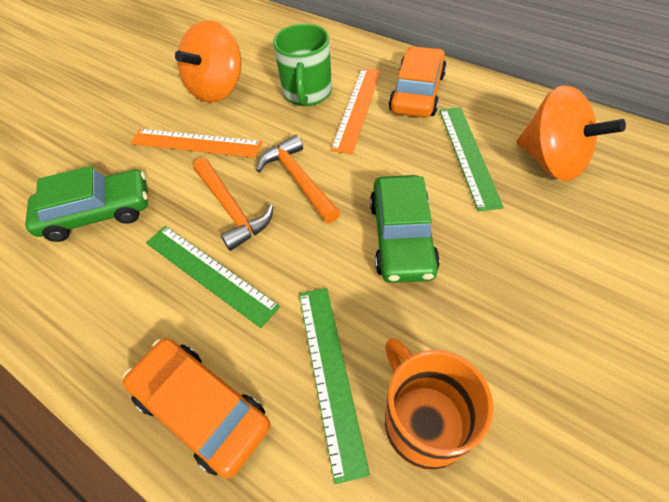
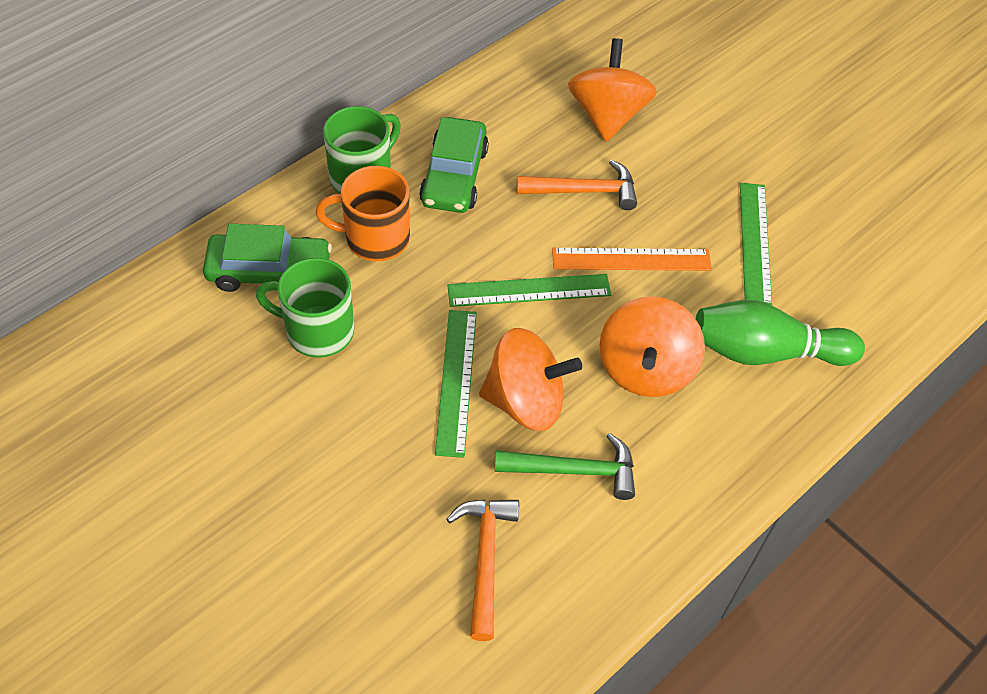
green bowling pin: 0 -> 1
green hammer: 0 -> 1
green mug: 1 -> 2
orange car: 2 -> 0
orange ruler: 2 -> 1
orange spinning top: 2 -> 3

